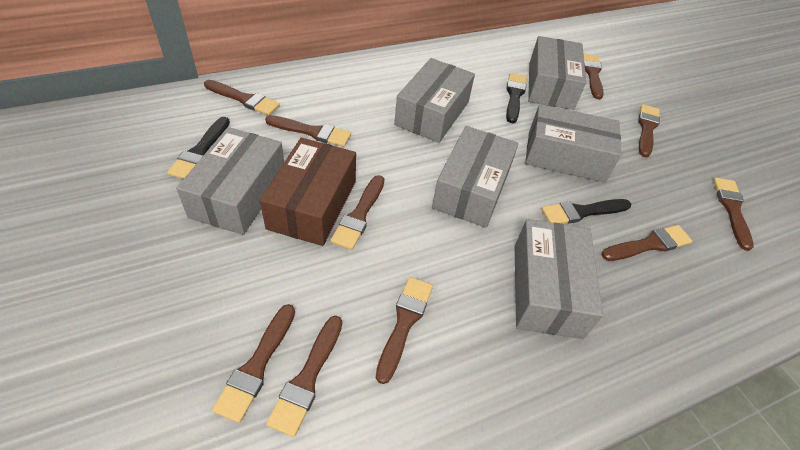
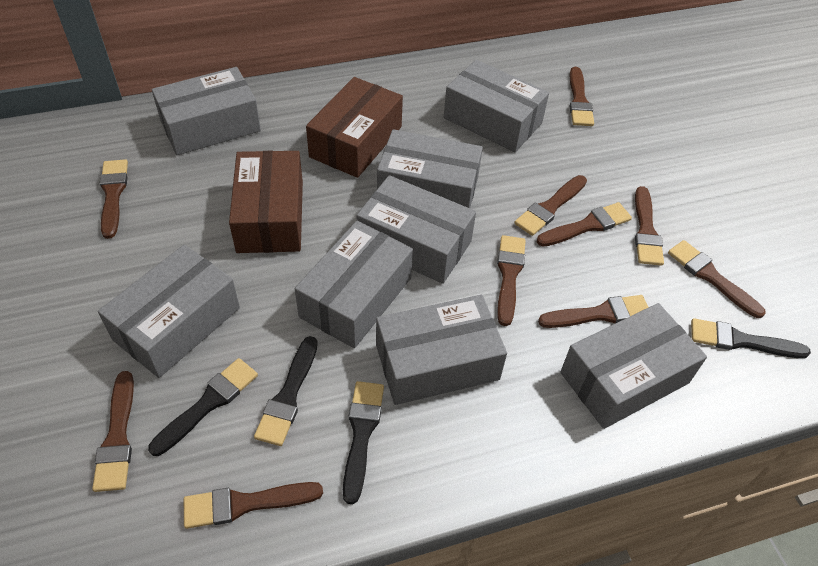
black brush: 3 -> 4
brown box: 1 -> 2
grey box: 6 -> 8

